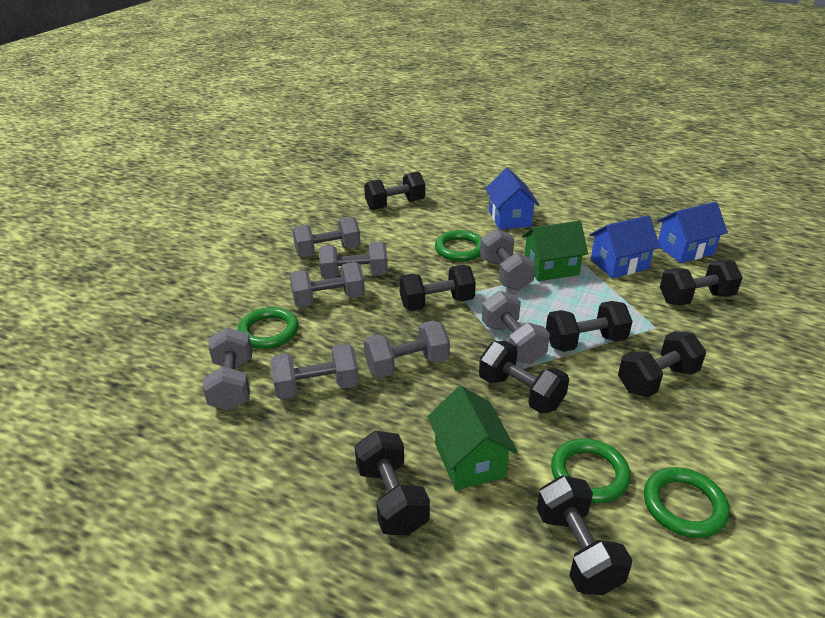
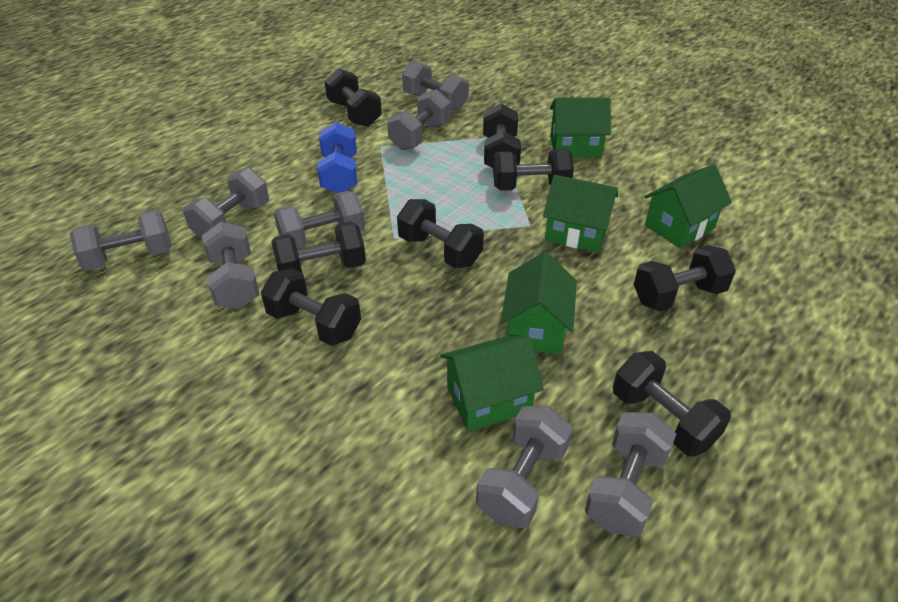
blue dumbbell: 0 -> 1
blue house: 3 -> 0
green house: 2 -> 5
green ring: 4 -> 0

